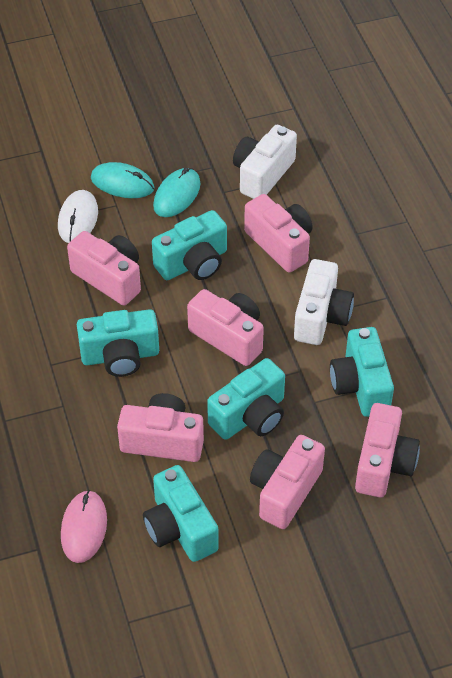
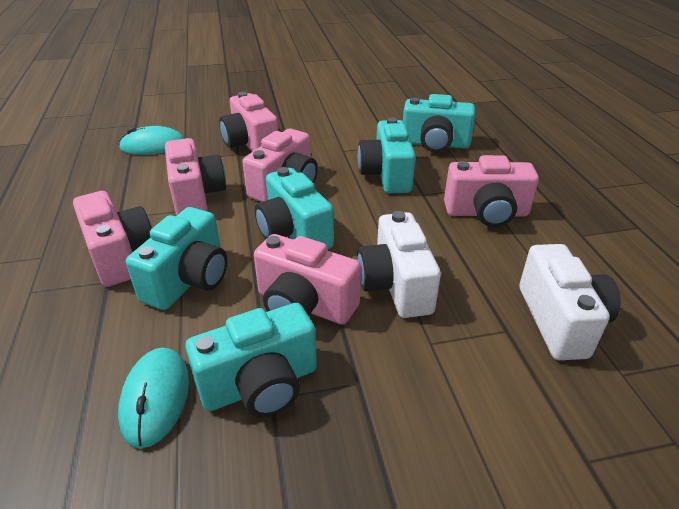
pink mouse: 1 -> 0
white mouse: 1 -> 0

